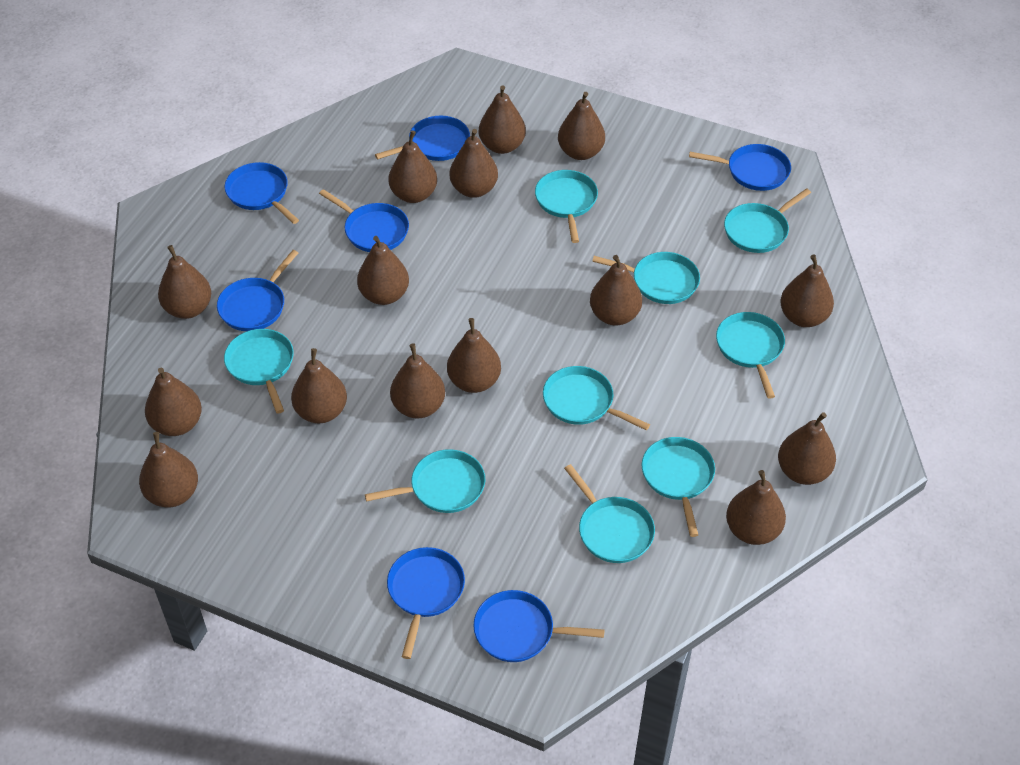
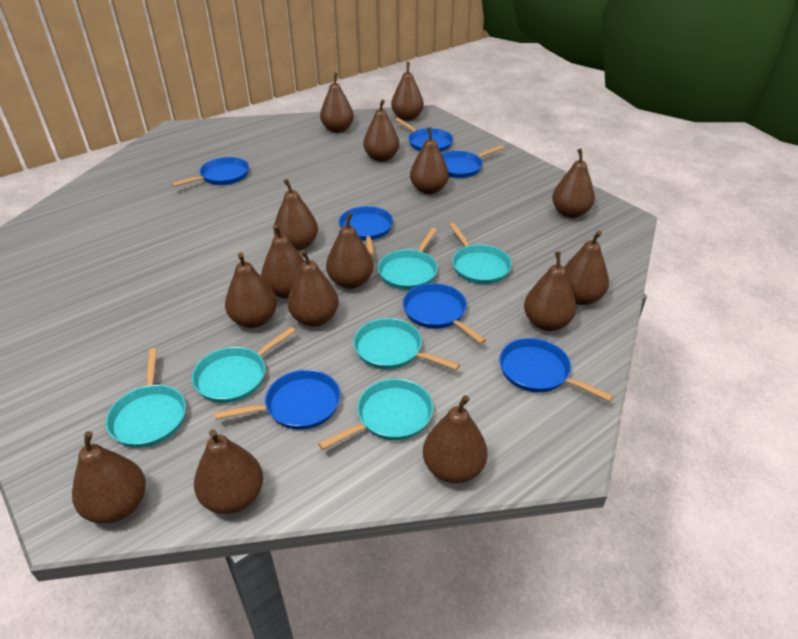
turquoise pan: 9 -> 6

